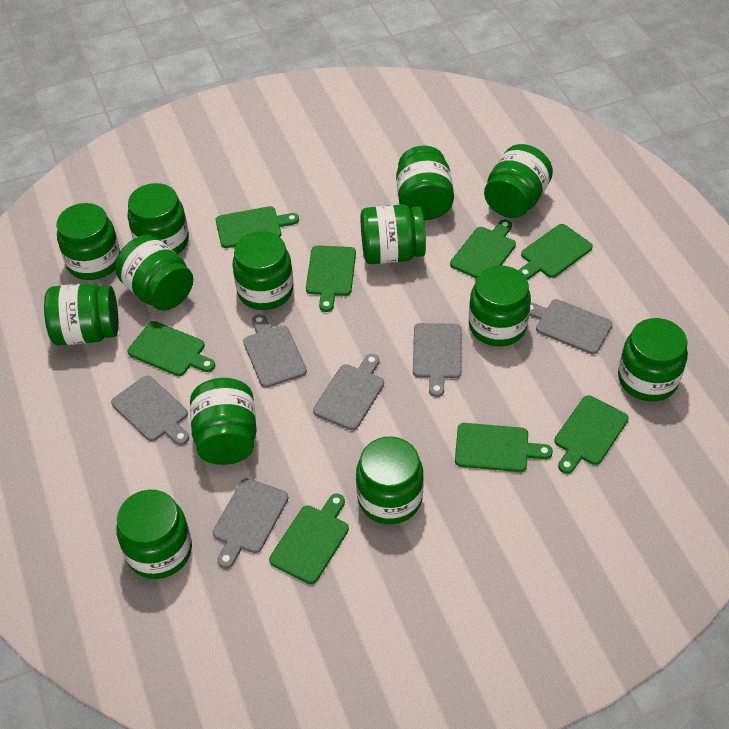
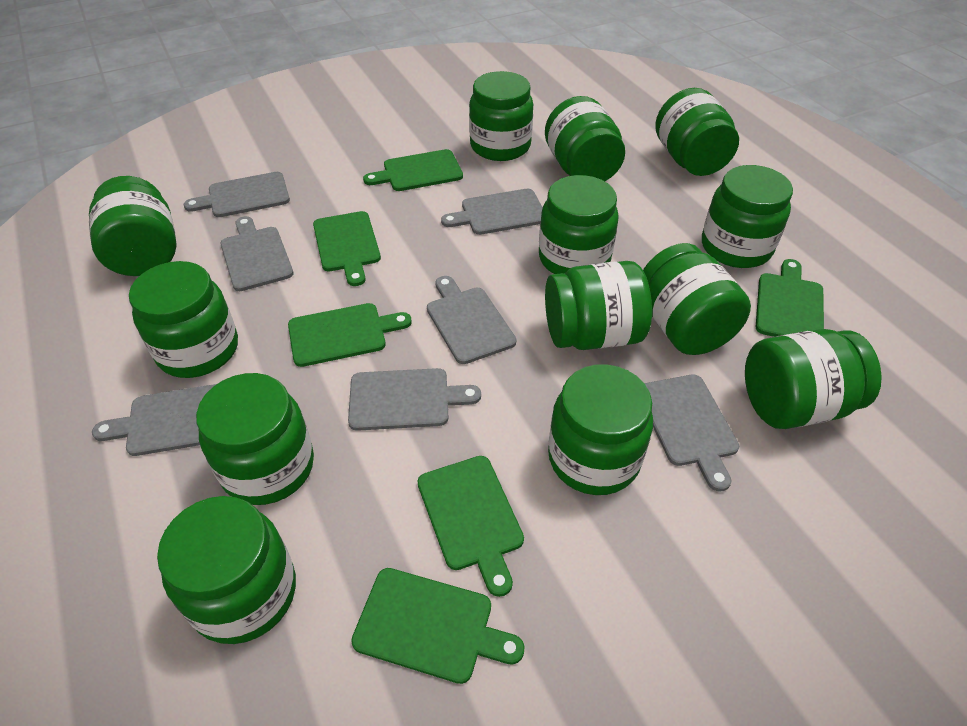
green cutting board: 8 -> 6
grey cutting board: 6 -> 7

